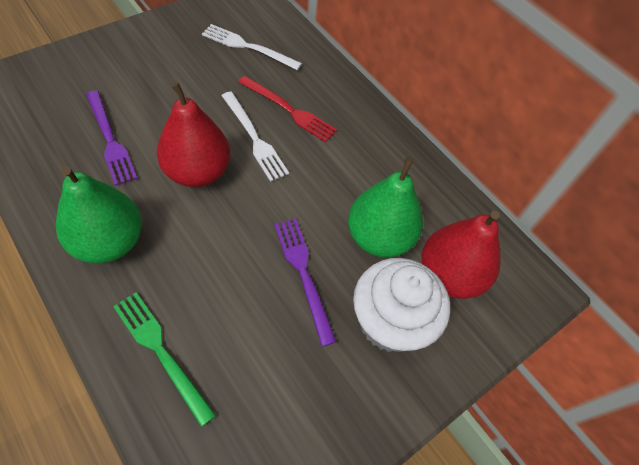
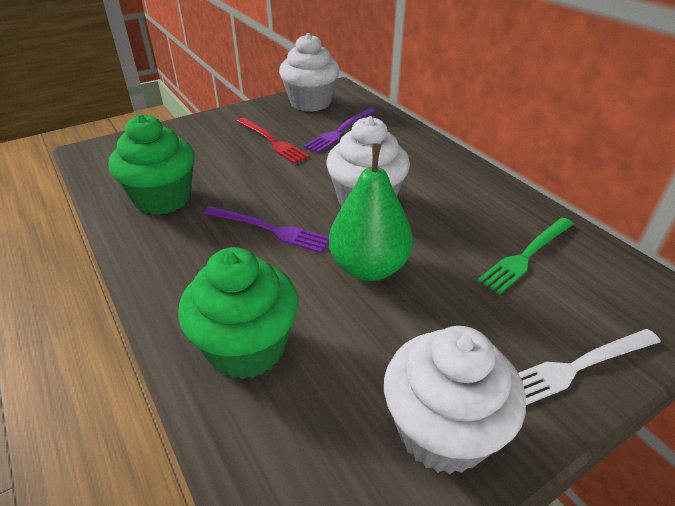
green cupcake: 0 -> 2
green pear: 2 -> 1
red pear: 2 -> 0
white cupcake: 1 -> 3
white fork: 2 -> 1

